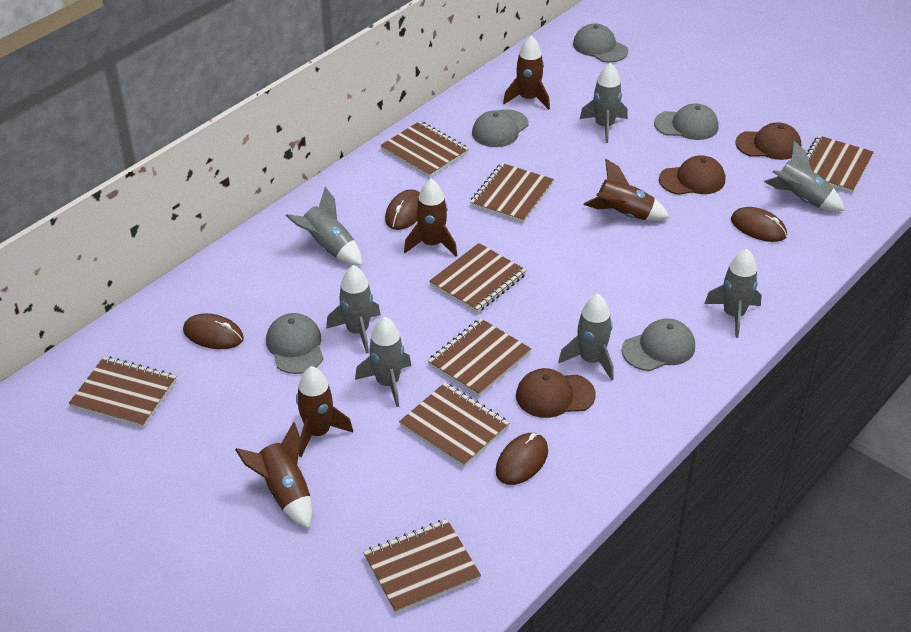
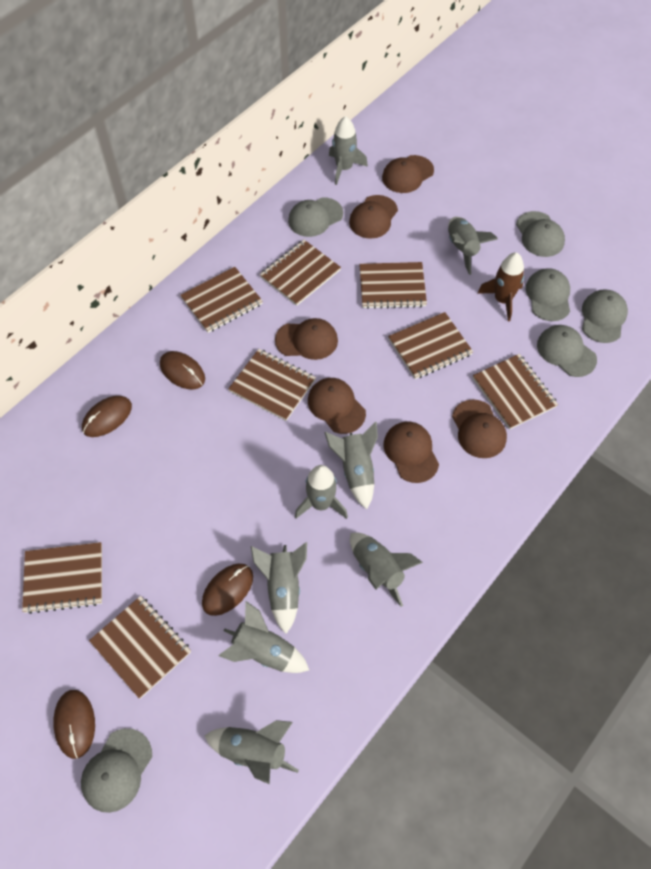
brown cap: 3 -> 6
brown rocket: 5 -> 1
grey cap: 5 -> 6
grey rocket: 7 -> 8

